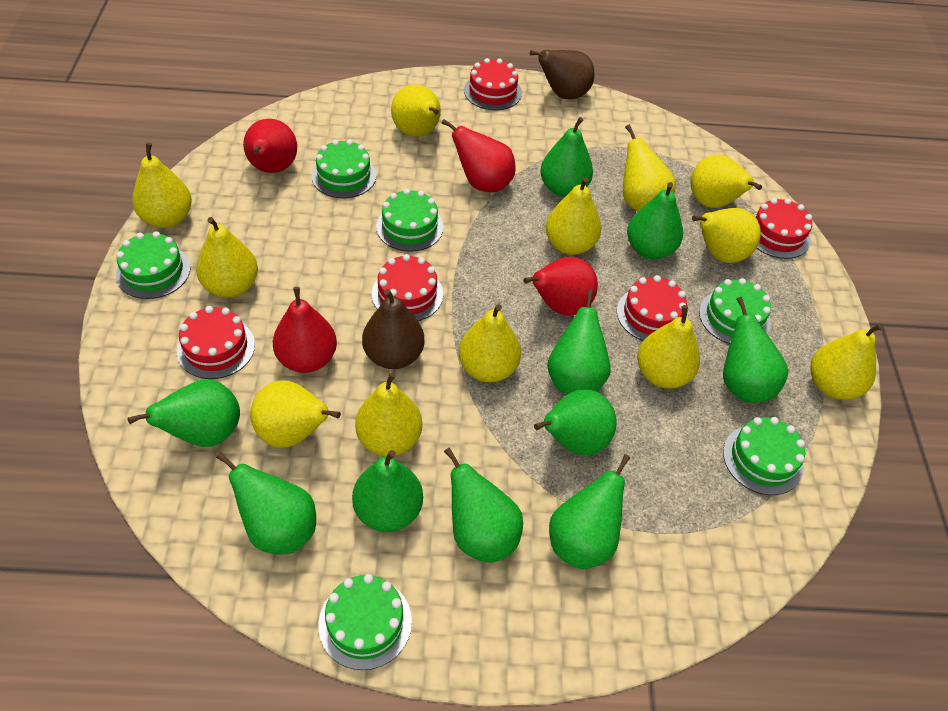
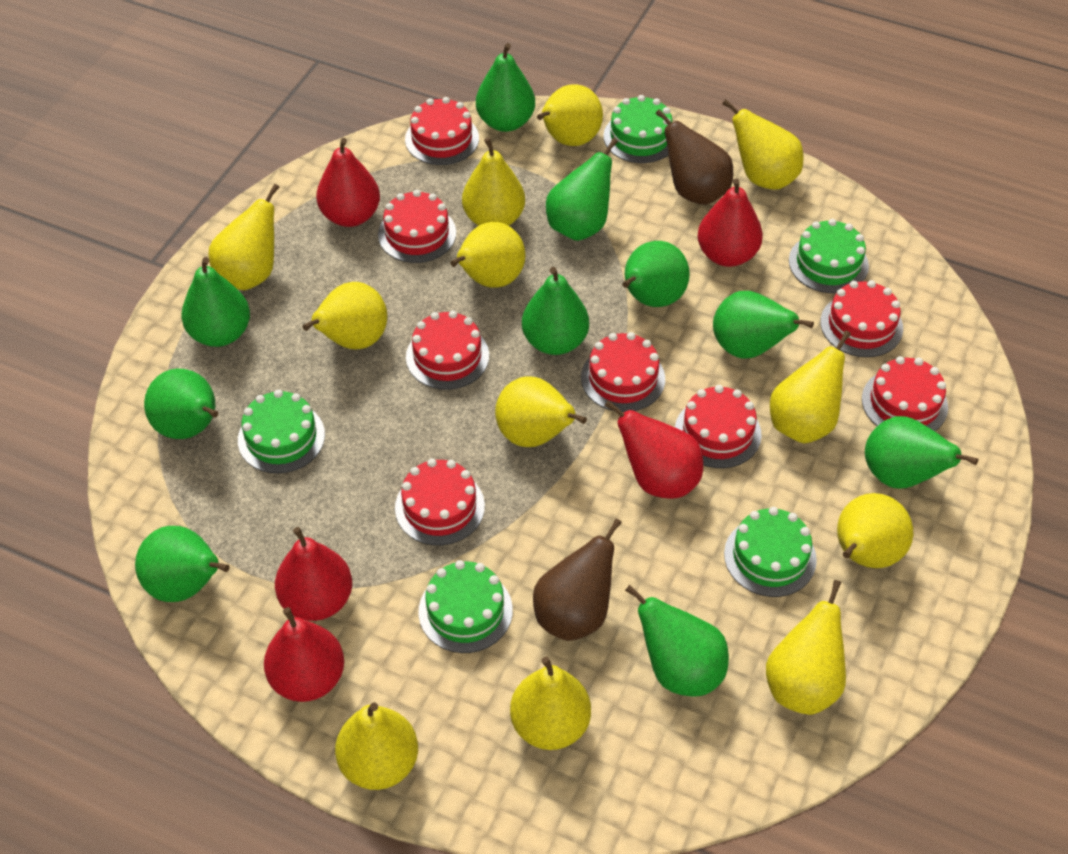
green cake: 6 -> 5
red cake: 5 -> 8
red pear: 4 -> 5

